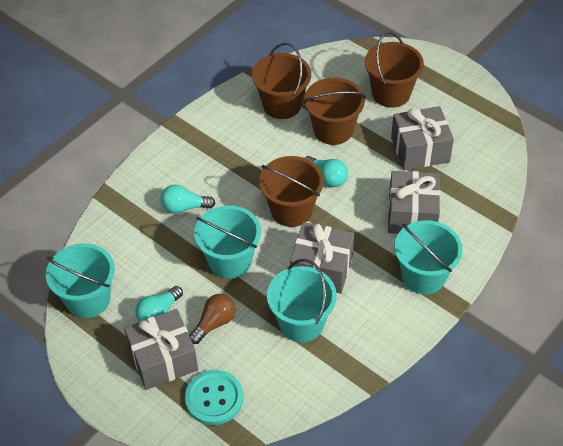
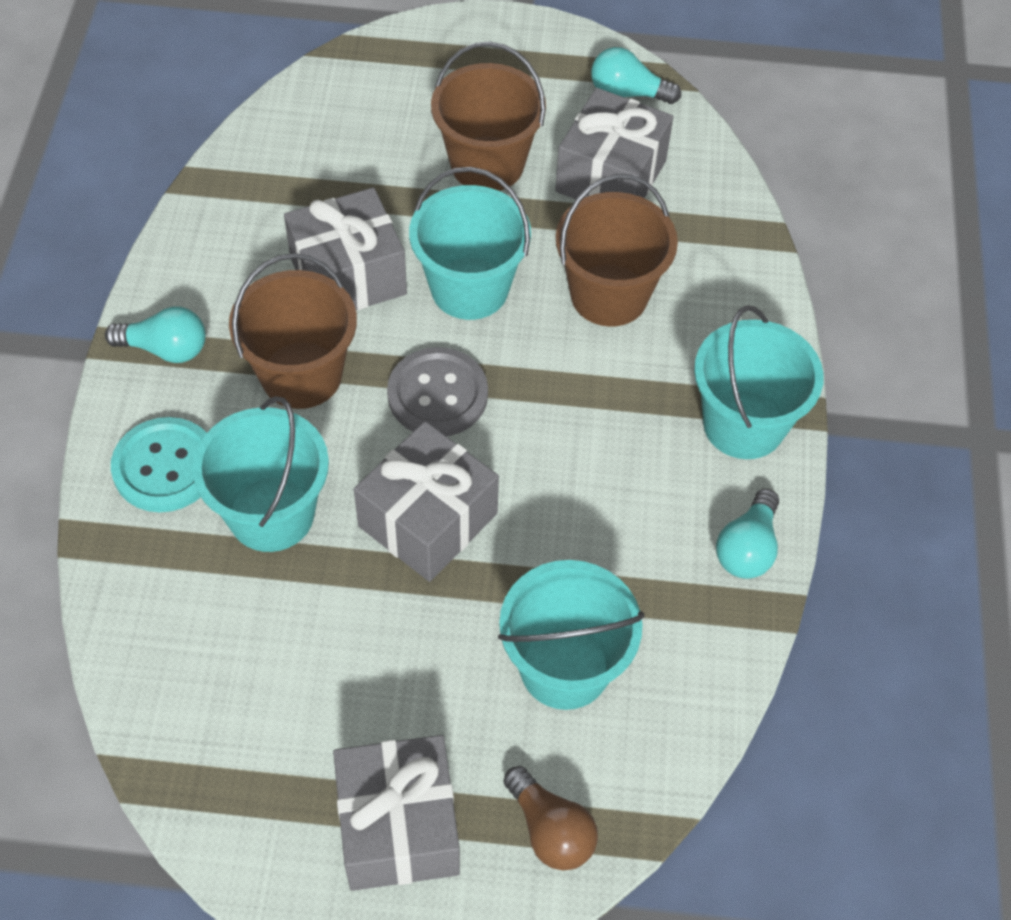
brown bucket: 4 -> 3
grey button: 0 -> 1

